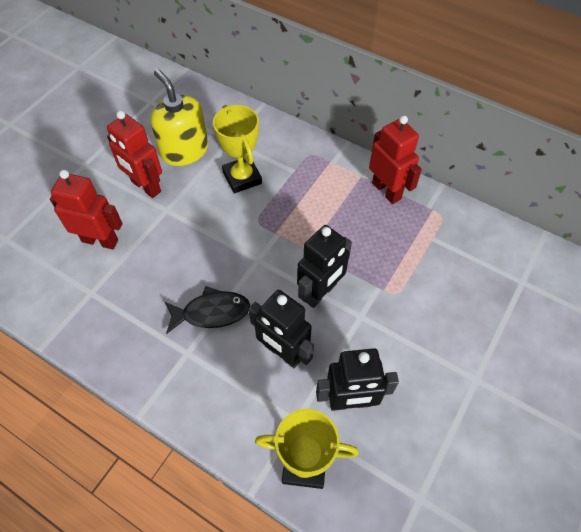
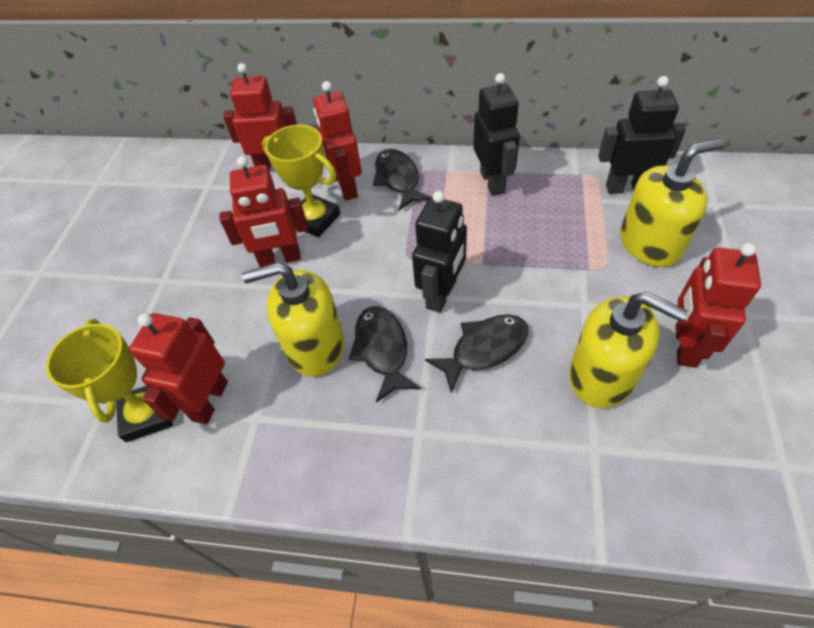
black fish: 1 -> 3
red robot: 3 -> 5
yellow soap dispenser: 1 -> 3

